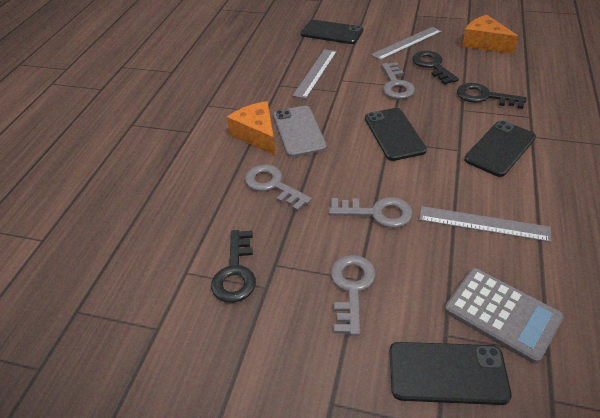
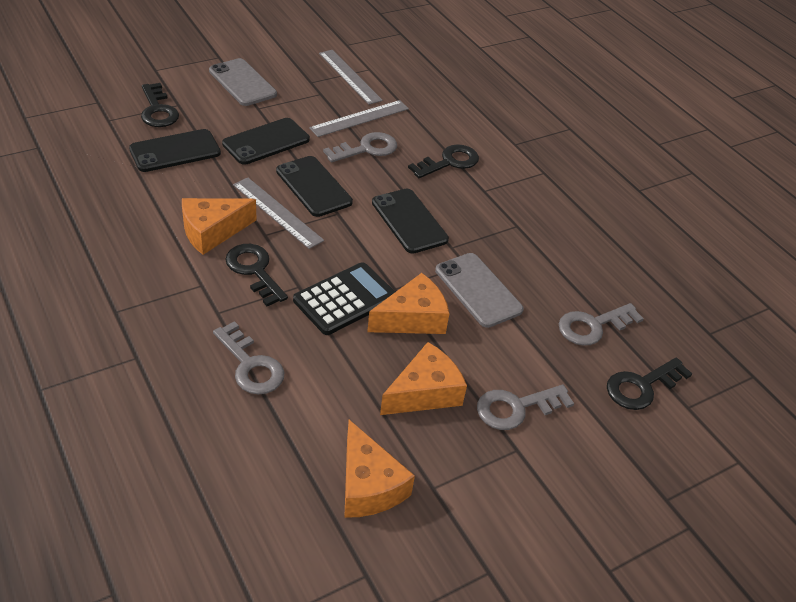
black calculator: 0 -> 1
black key: 3 -> 4
grey calculator: 1 -> 0
grey phone: 1 -> 2
orange cheese: 2 -> 4

